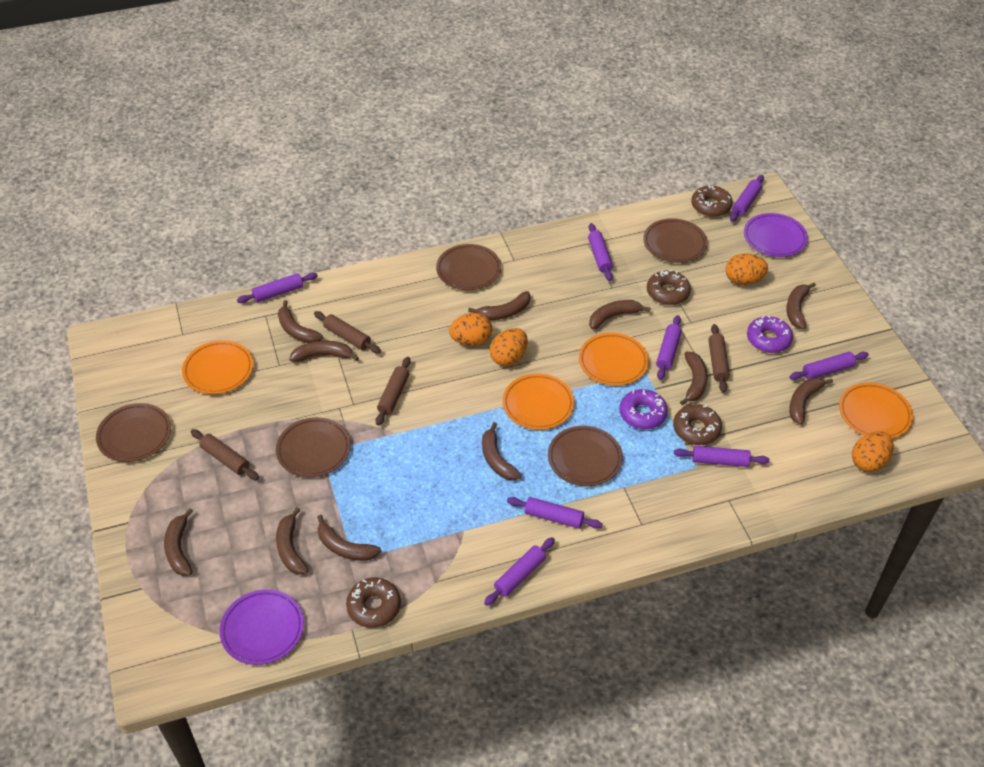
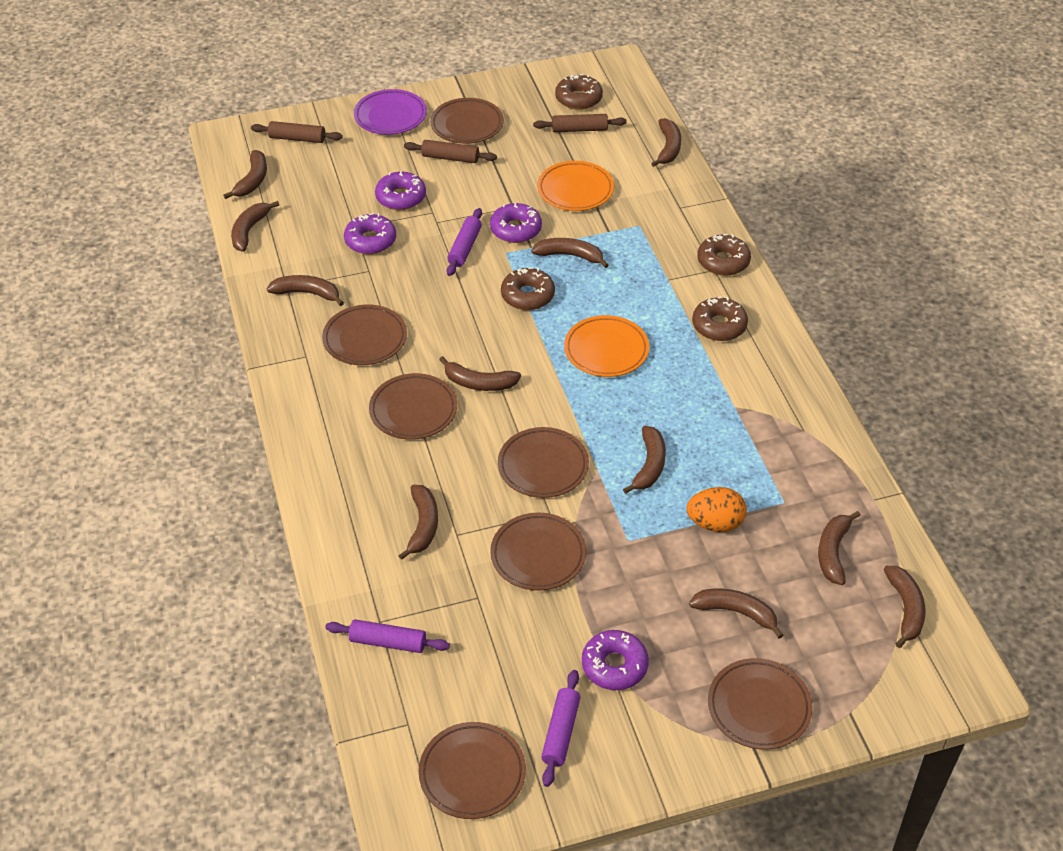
brown plate: 5 -> 7
brown rolling pin: 4 -> 3
orange egg: 4 -> 1
orange plate: 4 -> 2
purple donut: 2 -> 4
purple plate: 2 -> 1
purple rolling pin: 8 -> 3

